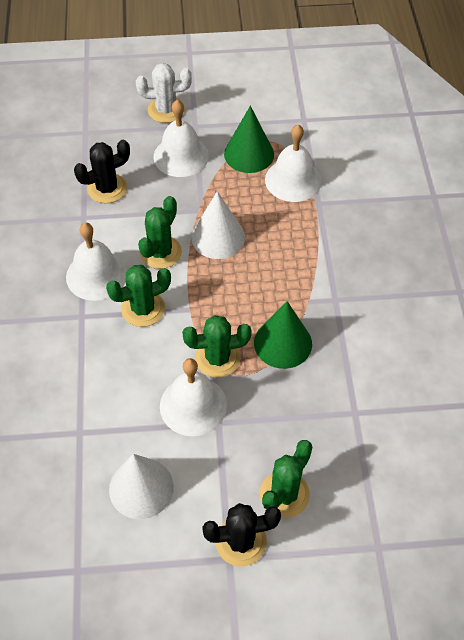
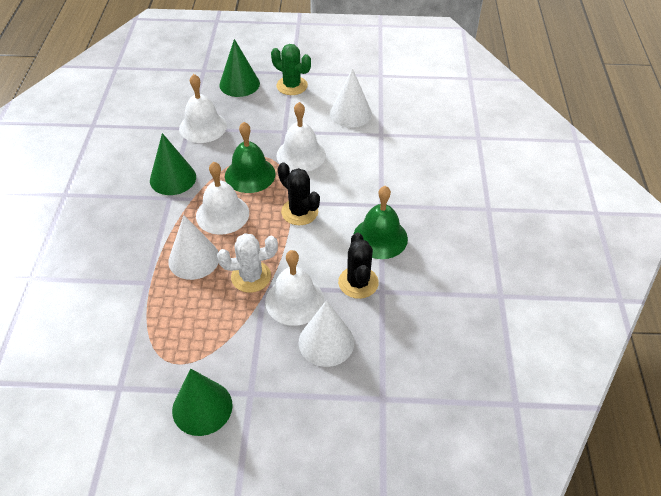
green bell: 0 -> 2
green cactus: 4 -> 1
green cone: 2 -> 3
white cone: 2 -> 3

